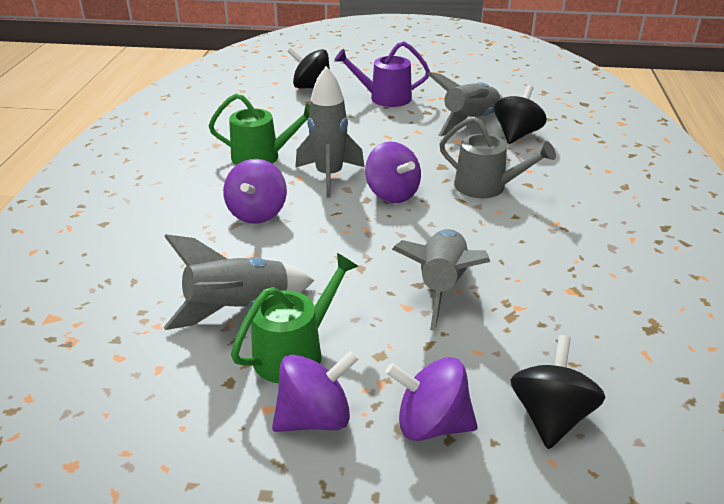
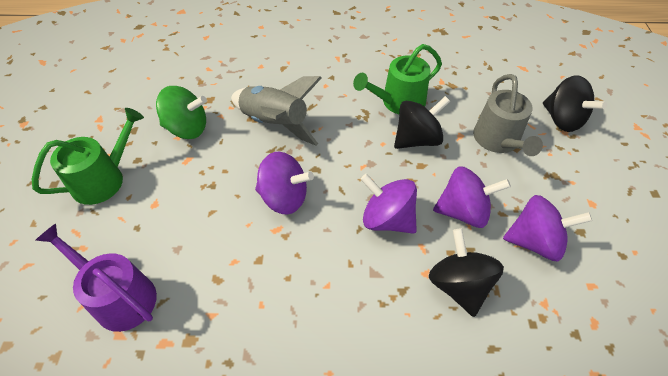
green spinning top: 0 -> 1
grey rocket: 4 -> 1

